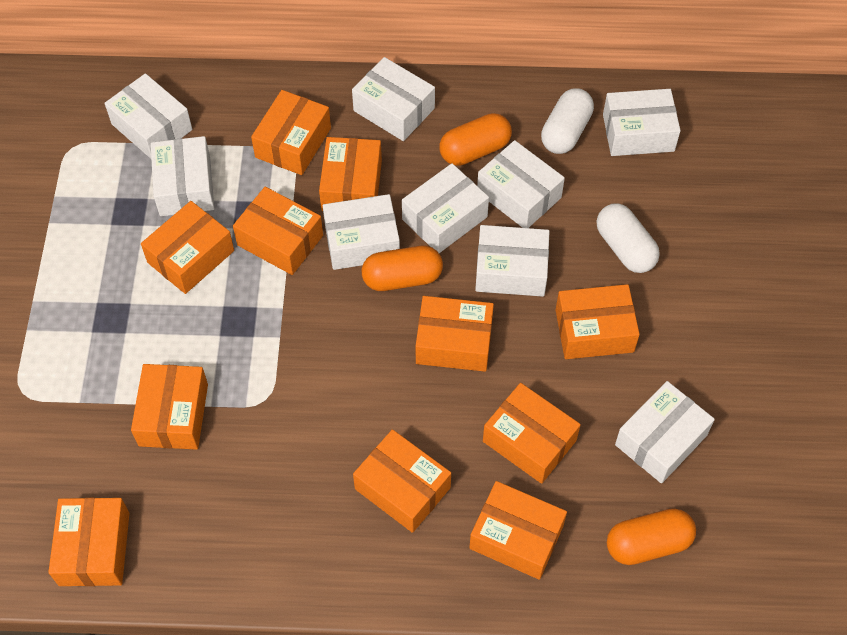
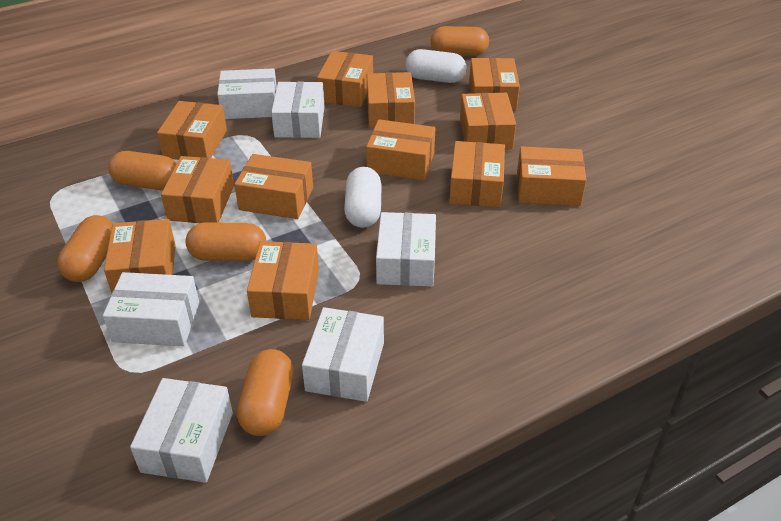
orange box: 11 -> 12
orange capsule: 3 -> 5
white box: 9 -> 6

